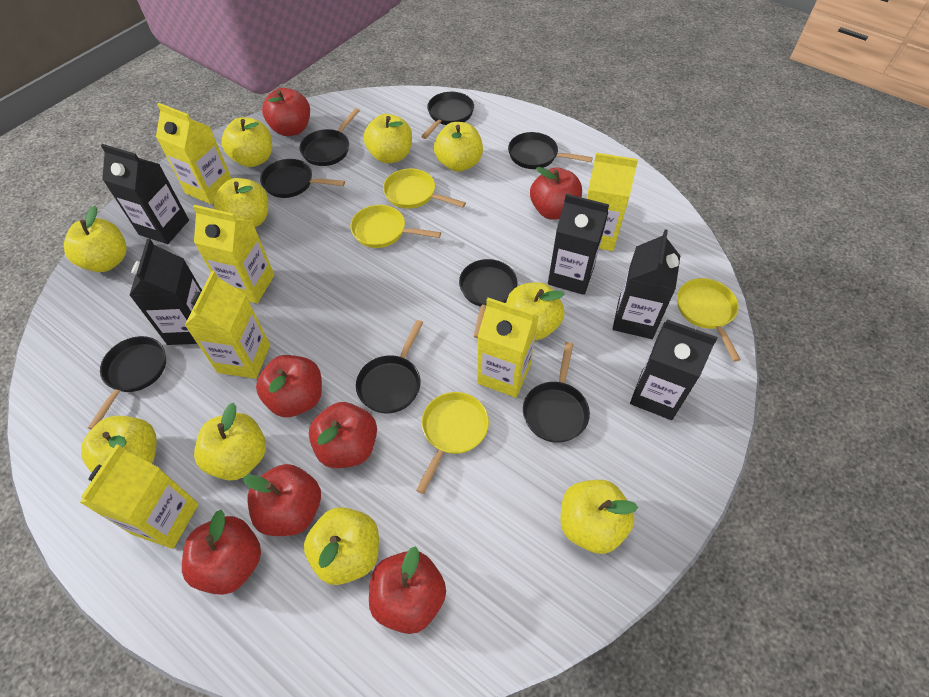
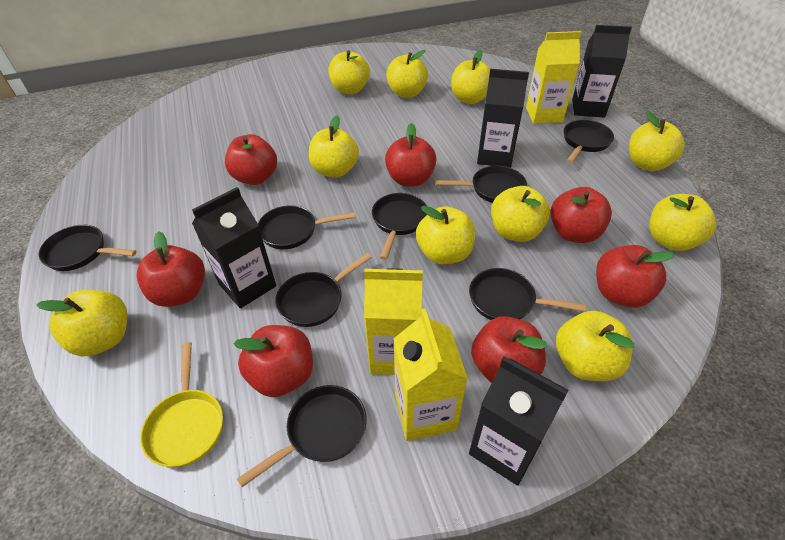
black carton: 5 -> 4
yellow carton: 6 -> 3
yellow pan: 4 -> 1

